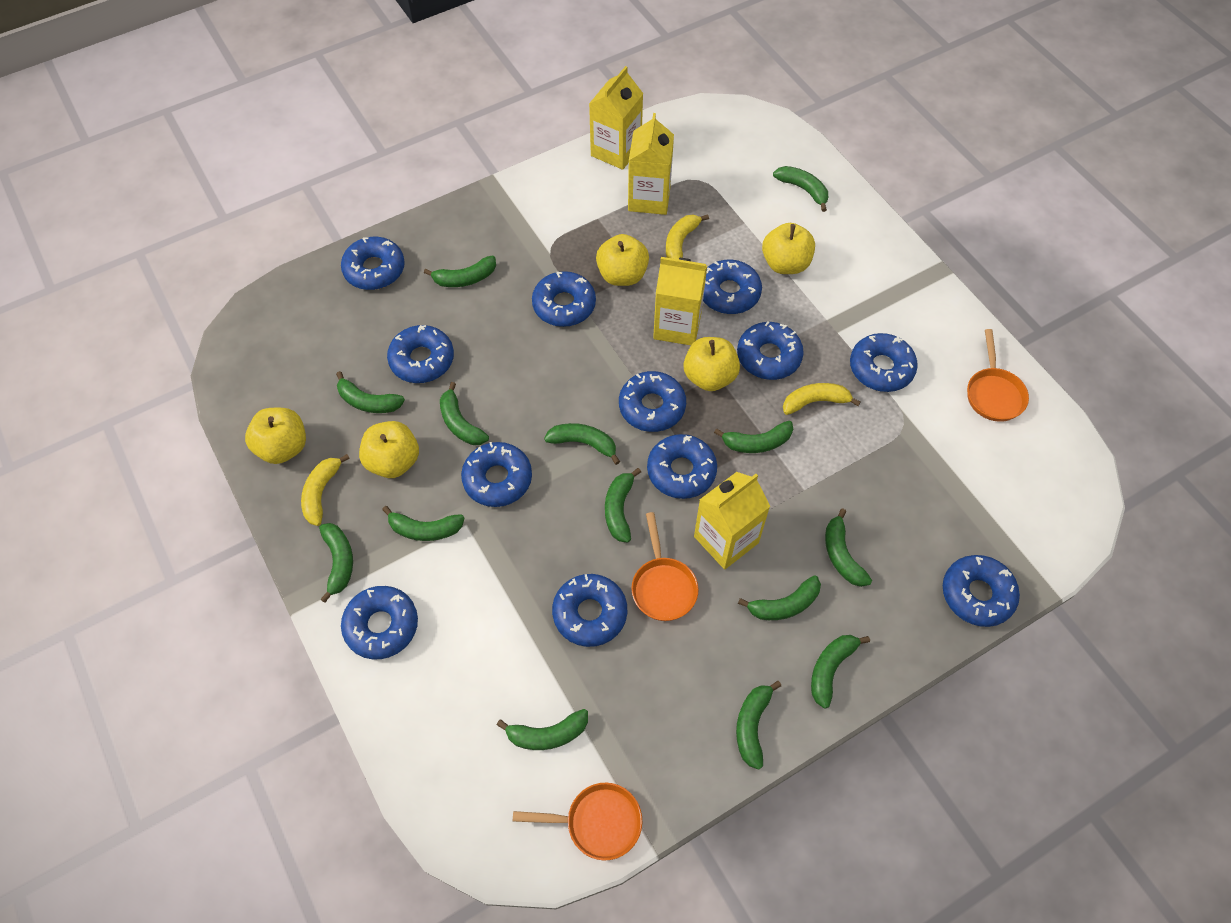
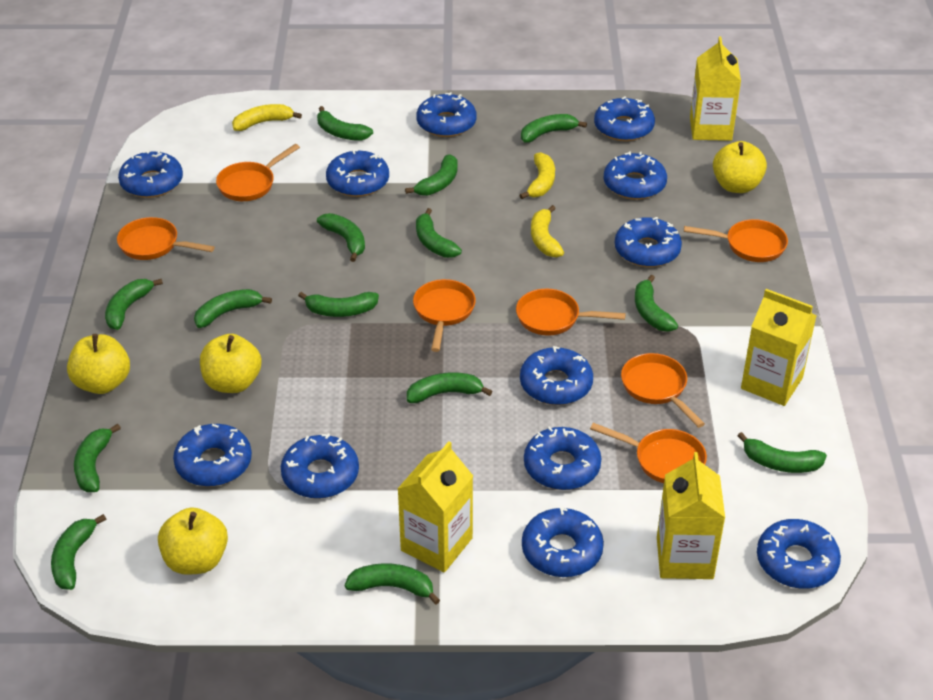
orange pan: 3 -> 7
yellow apple: 5 -> 4

